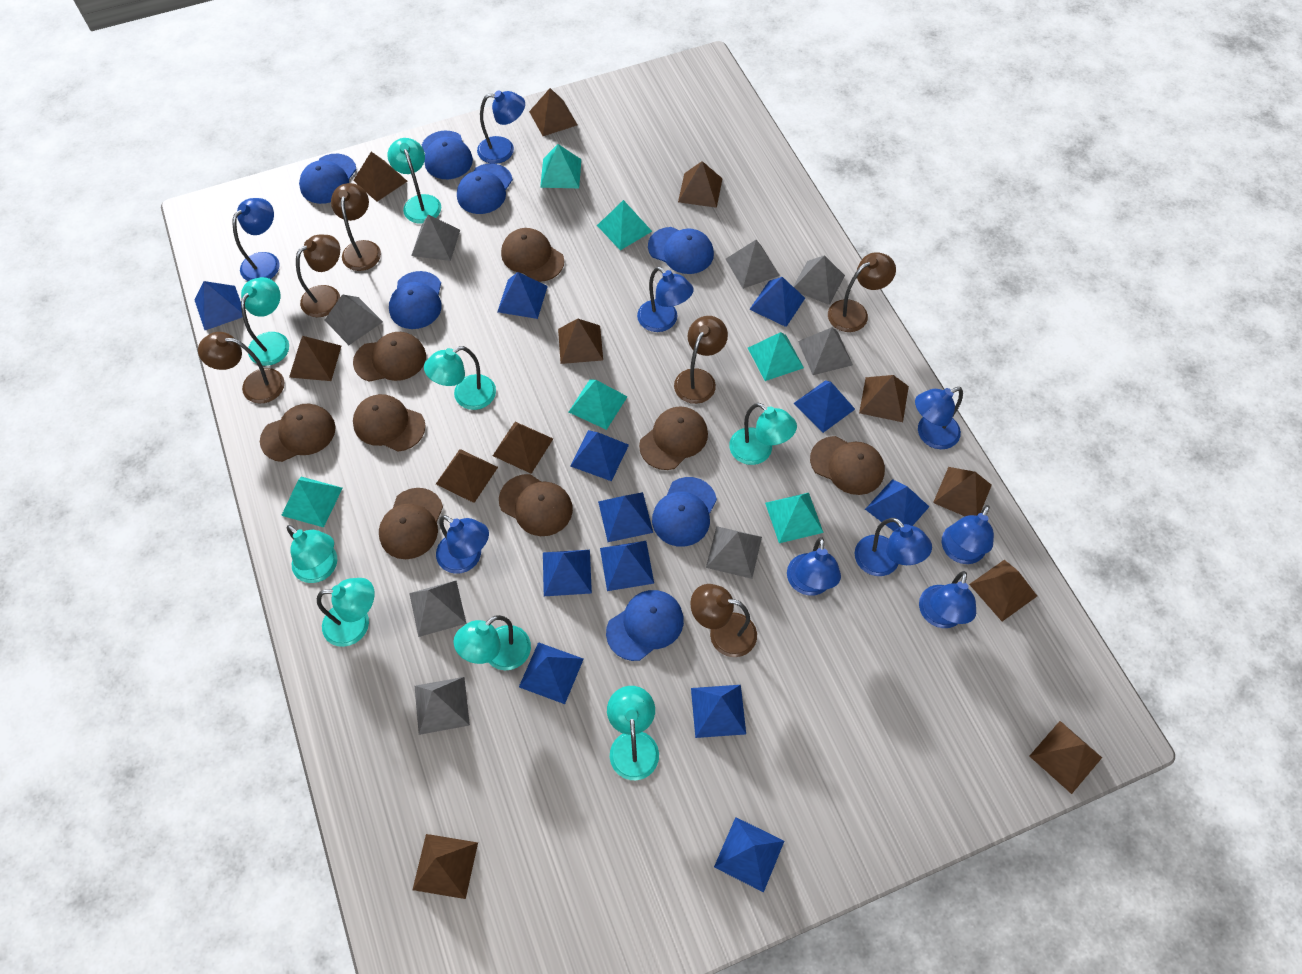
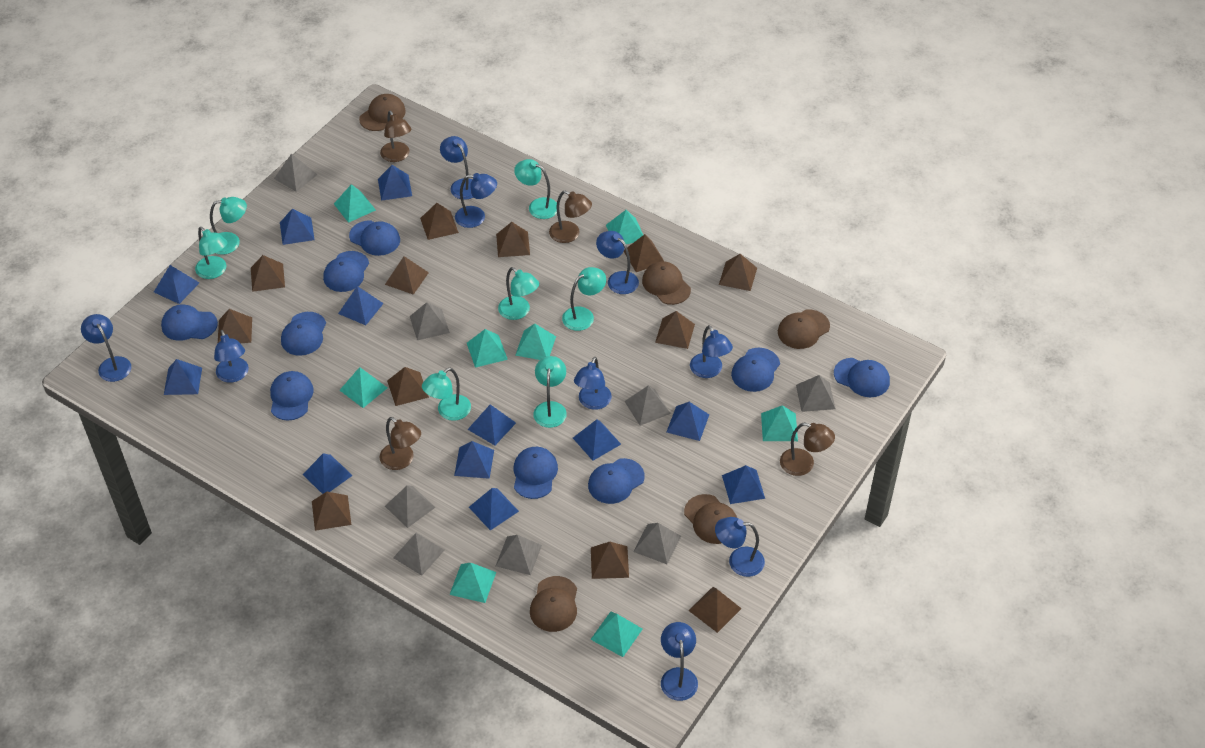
blue cap: 7 -> 9
brown cap: 8 -> 5
brown lamp: 6 -> 4
turquoise lamp: 8 -> 7
turquoise pyramid: 6 -> 8

